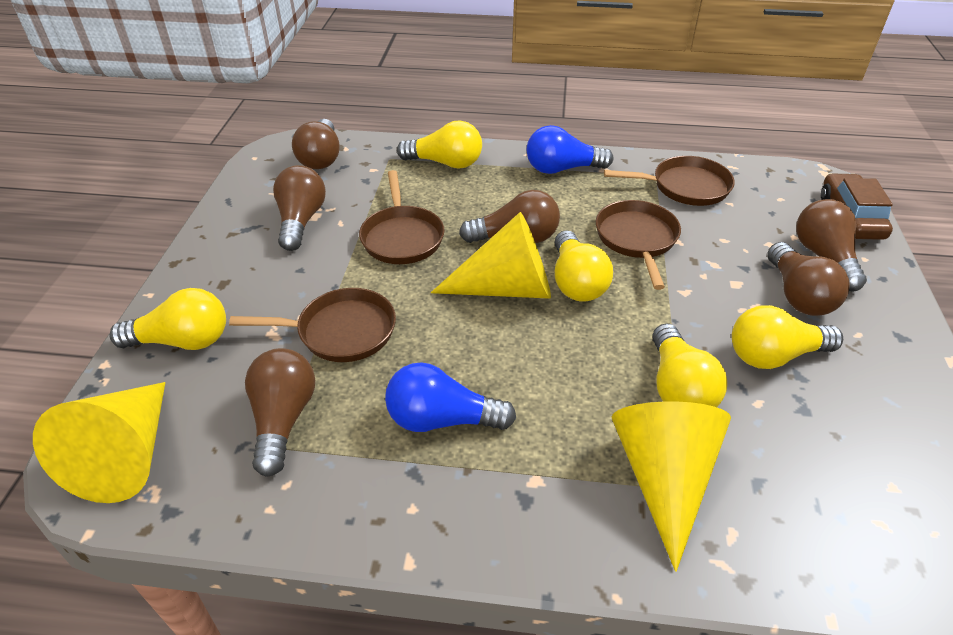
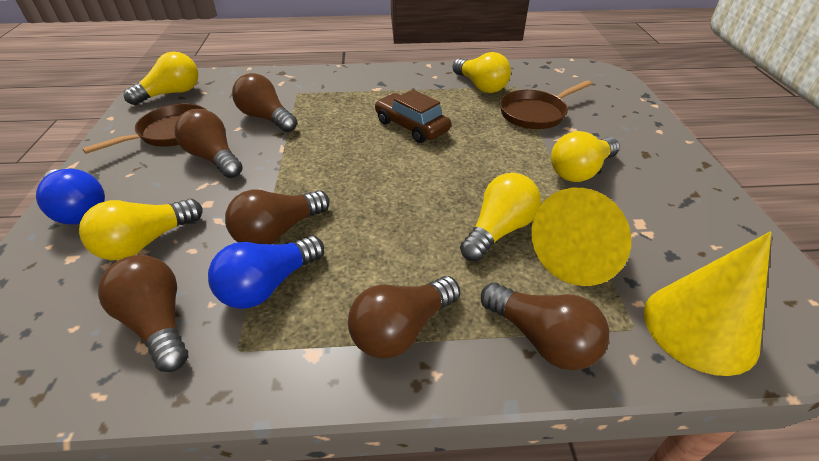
brown pan: 4 -> 2
yellow cone: 3 -> 2

